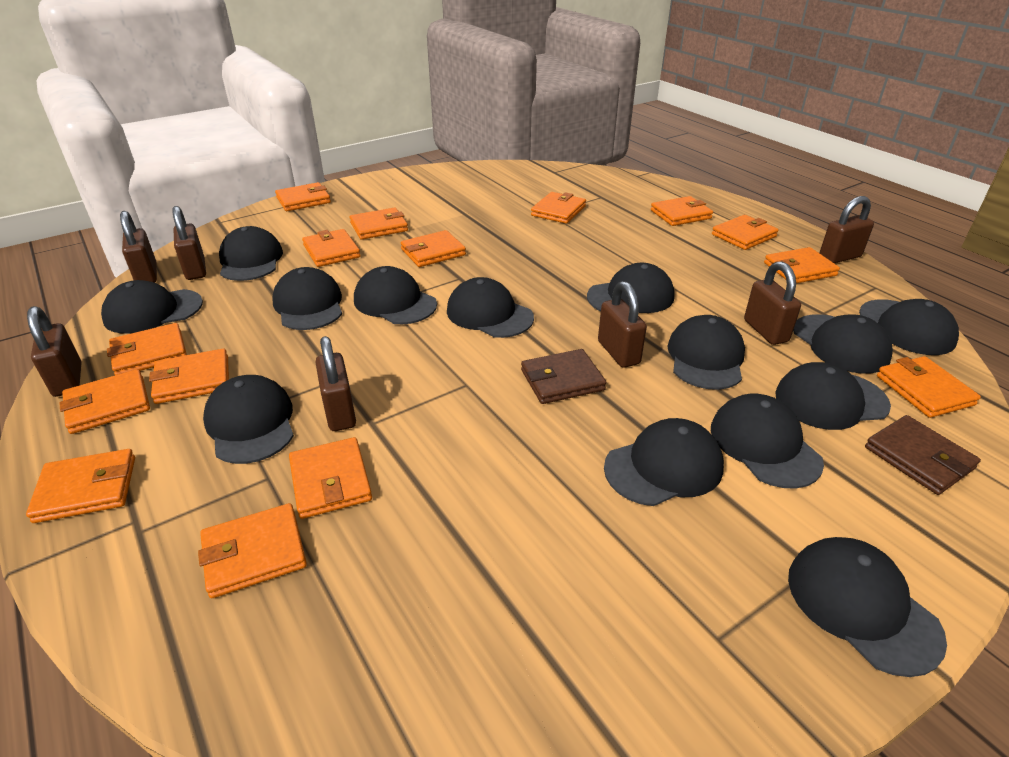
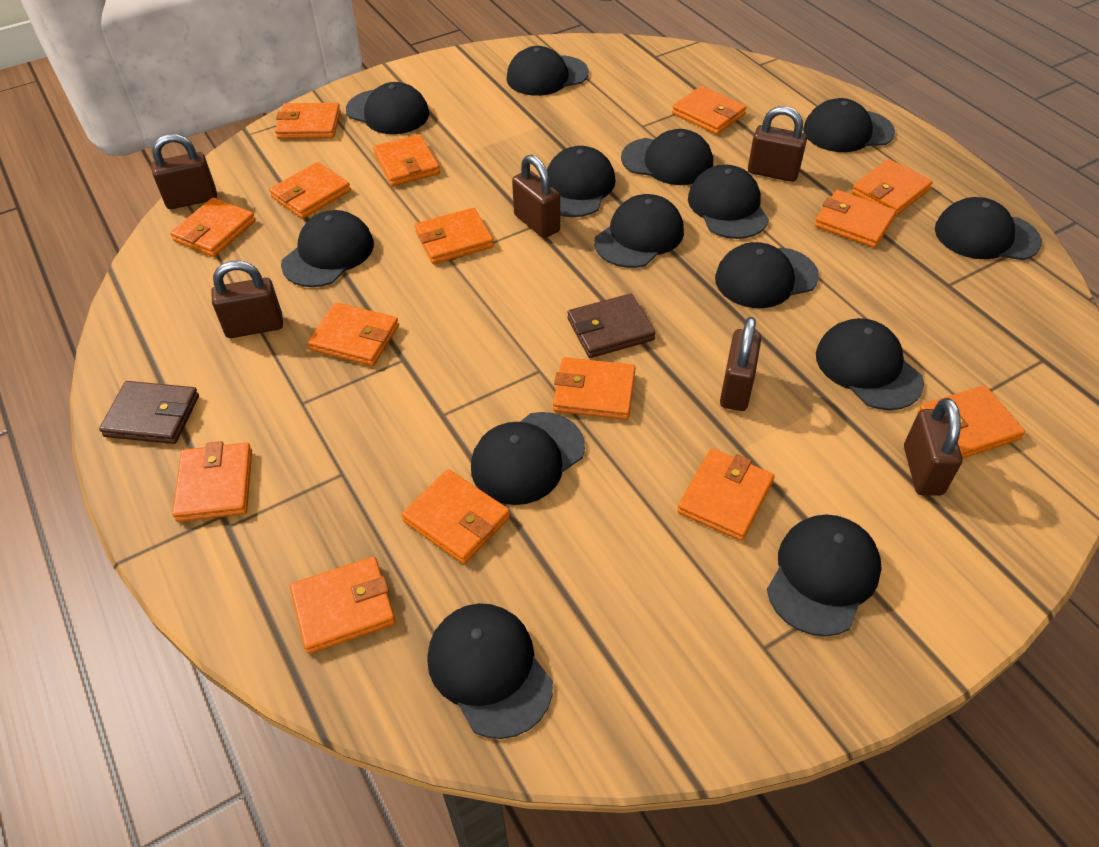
brown padlock: 7 -> 6

